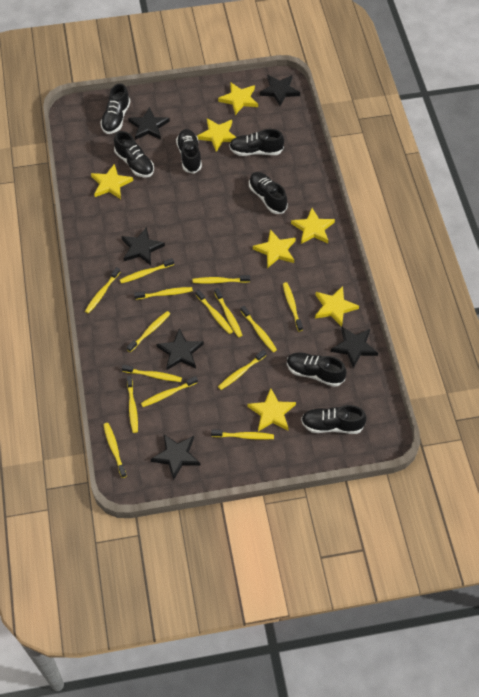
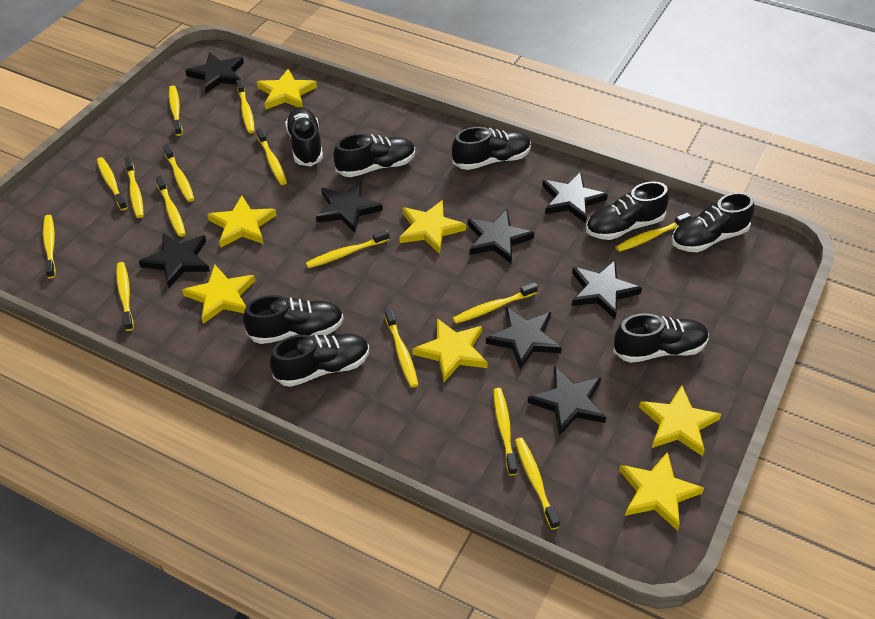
black shoe: 7 -> 8
black star: 6 -> 8

